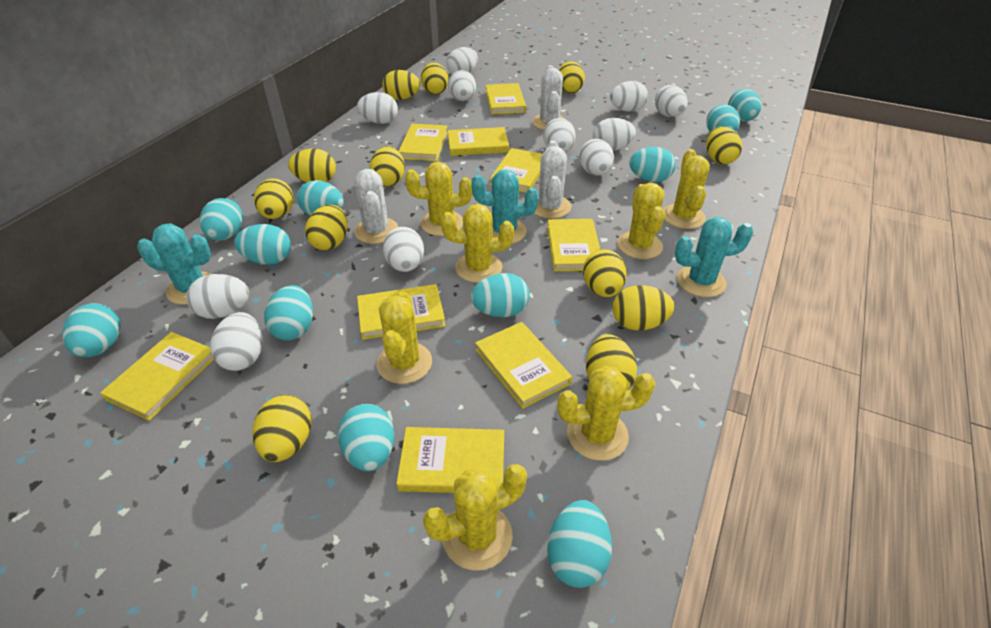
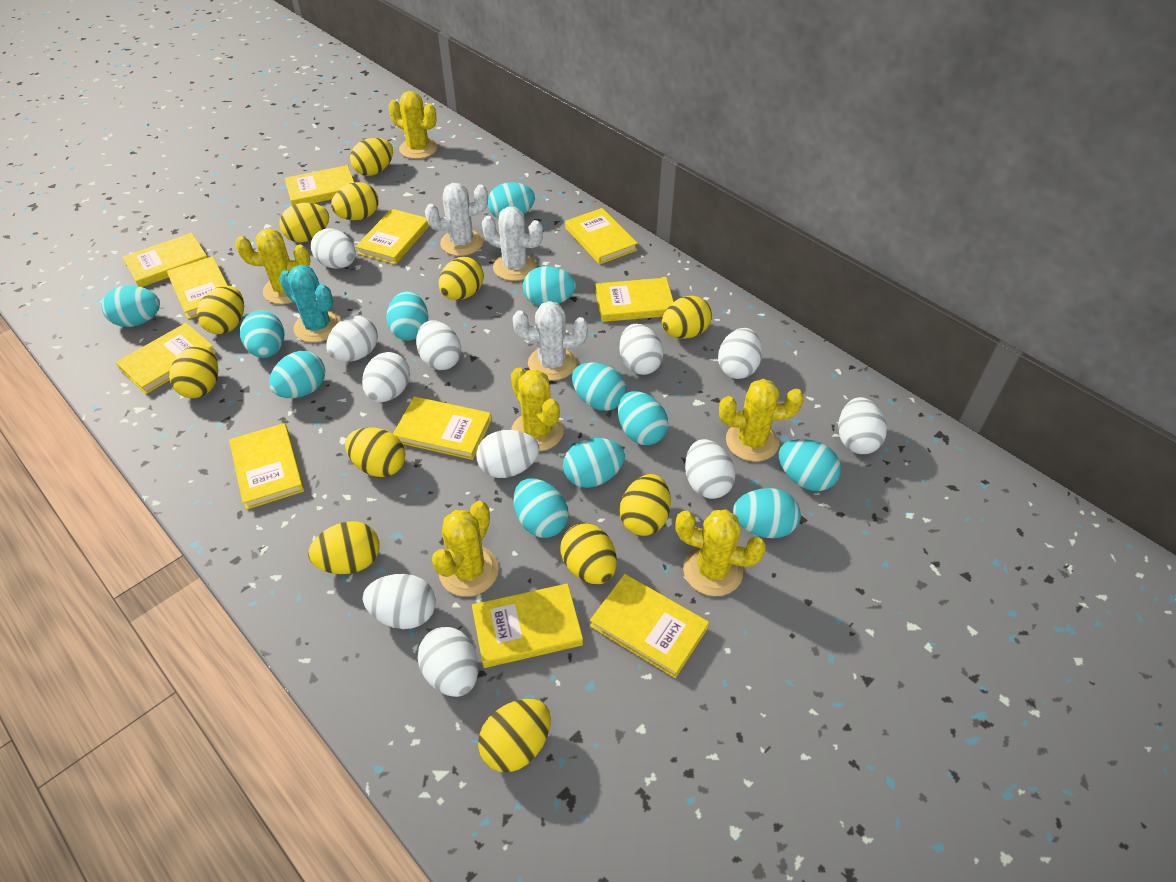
turquoise cactus: 3 -> 1
turquoise egg: 11 -> 12
yellow book: 9 -> 11
yellow cactus: 7 -> 6

